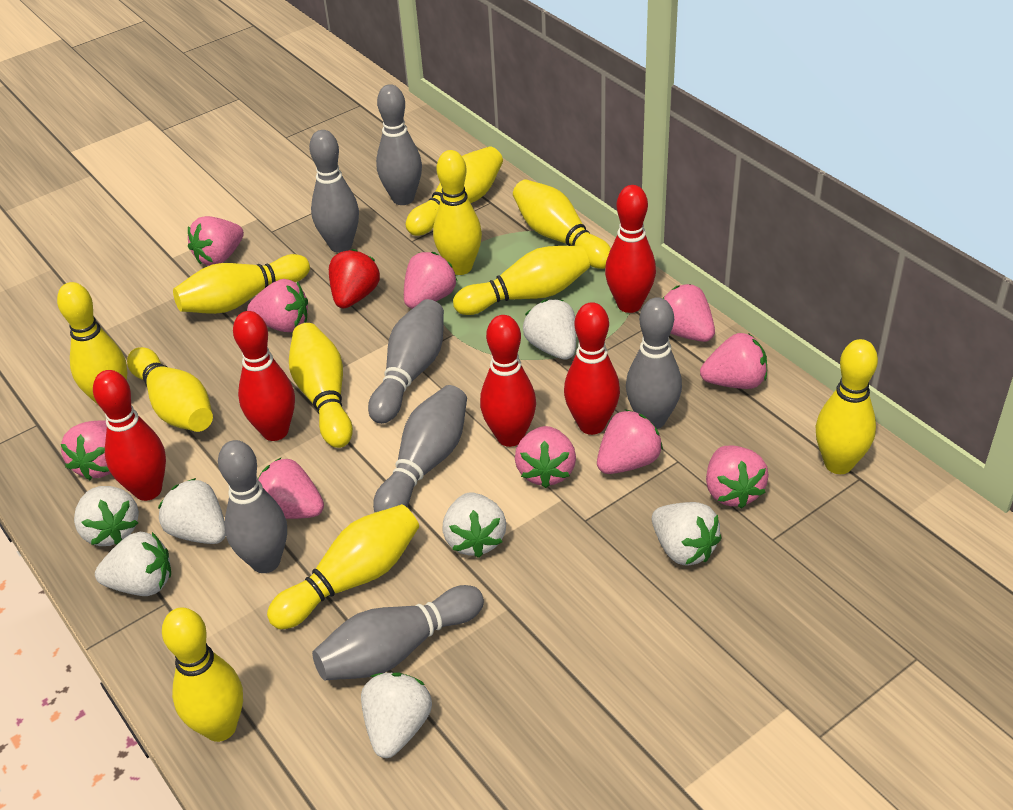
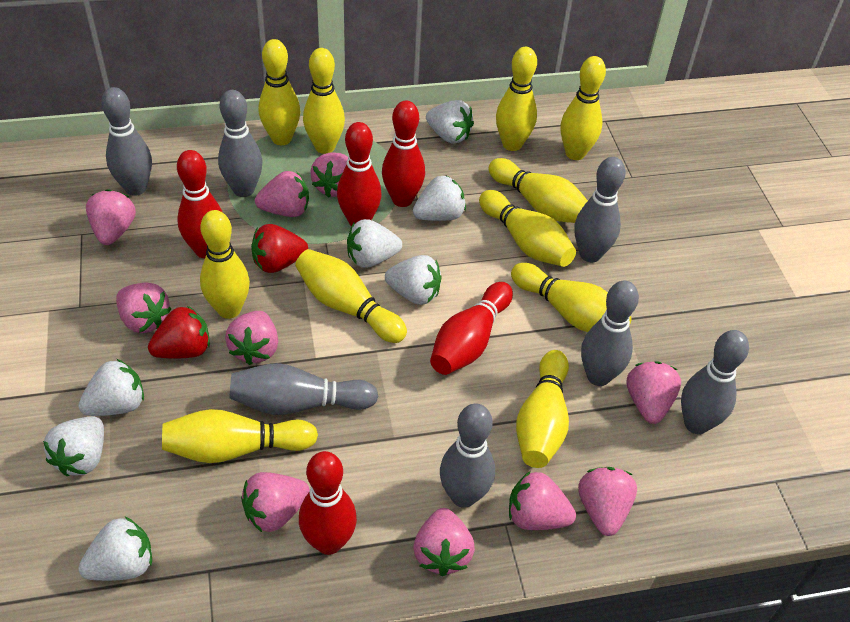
red strawberry: 1 -> 2

